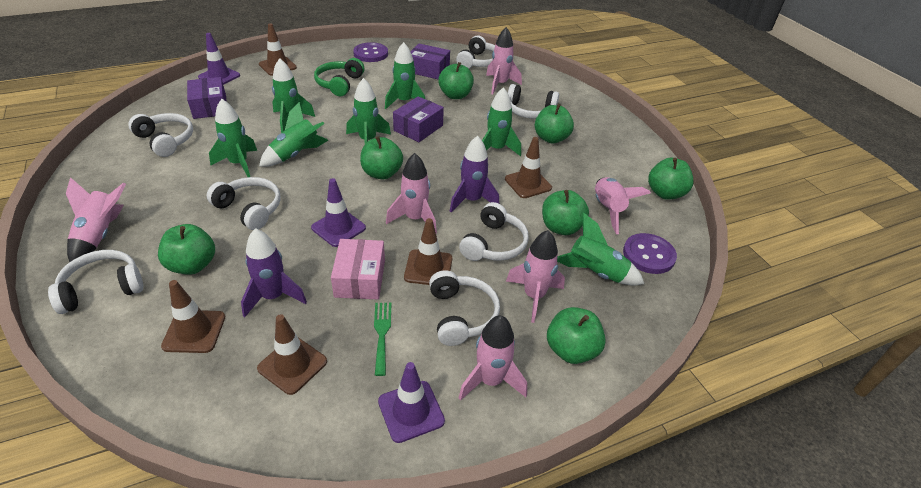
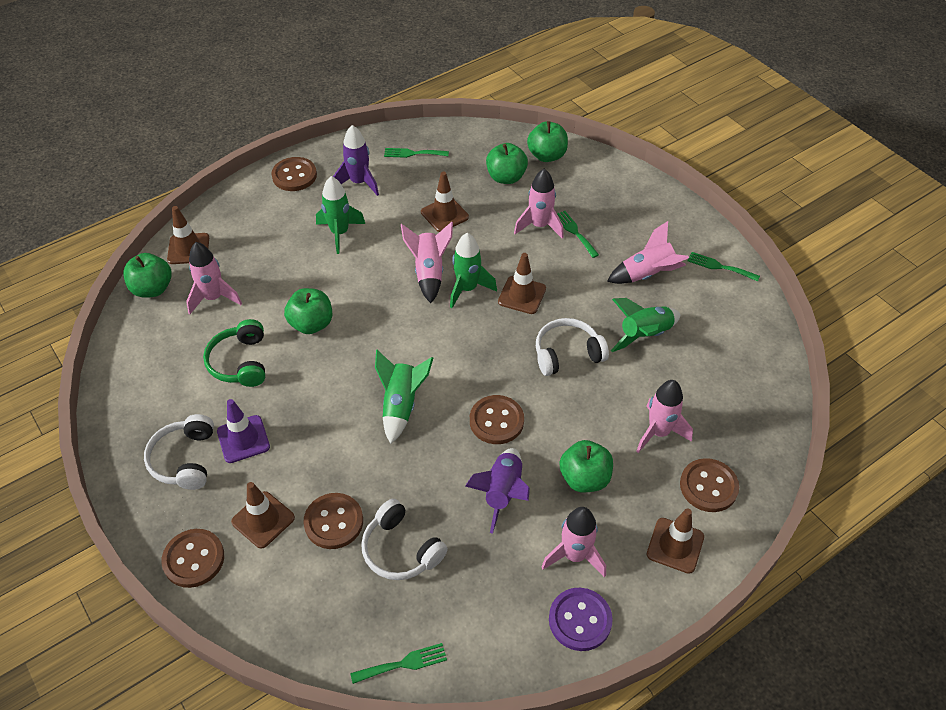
brown button: 0 -> 5
green apple: 7 -> 5
green fork: 1 -> 4
green rocket: 7 -> 4
pink box: 1 -> 0
purple box: 3 -> 0
purple button: 2 -> 1
purple traffic cone: 3 -> 1
white headphones: 7 -> 3

